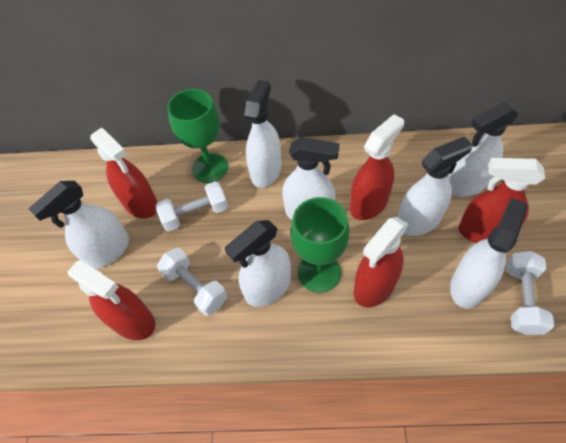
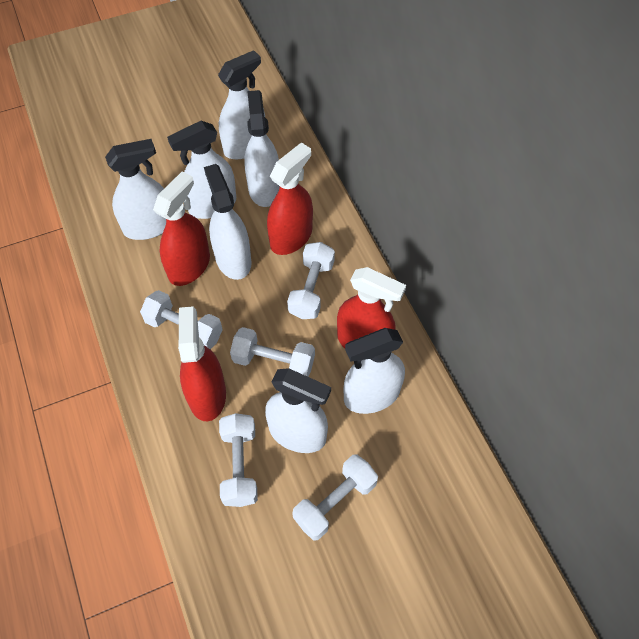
green goblet: 2 -> 0
red spray bottle: 5 -> 4
white dumbbell: 3 -> 5

